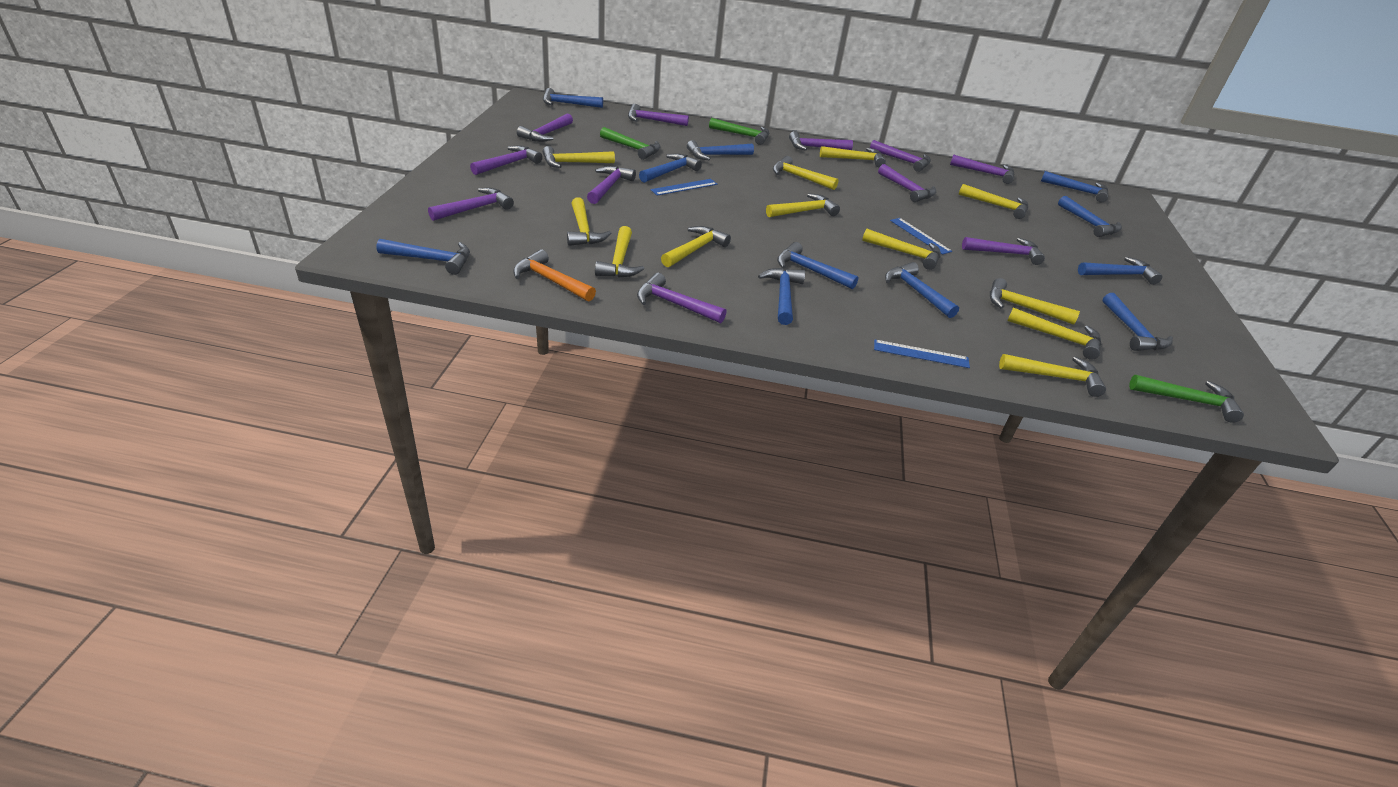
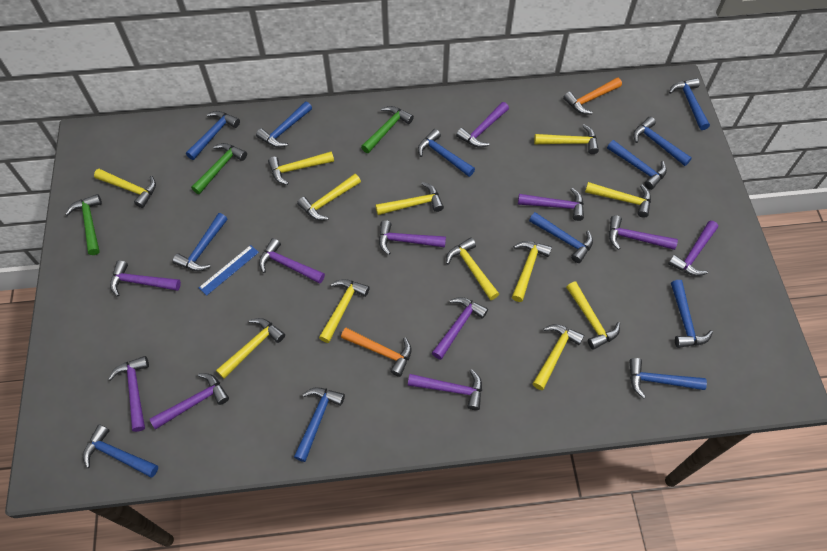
blue hammer: 11 -> 12
blue ruler: 3 -> 1
orange hammer: 1 -> 2

